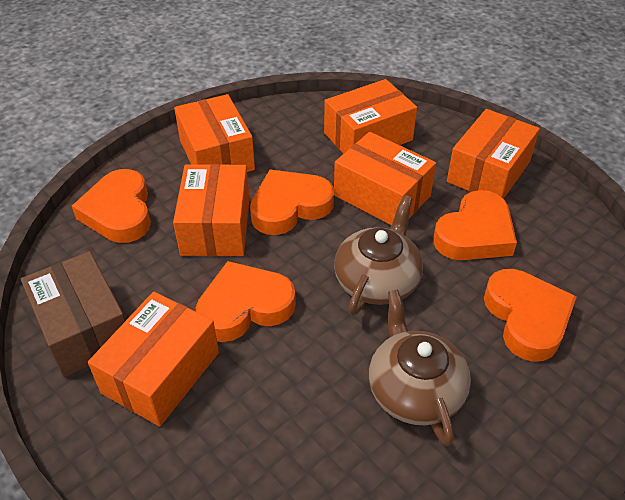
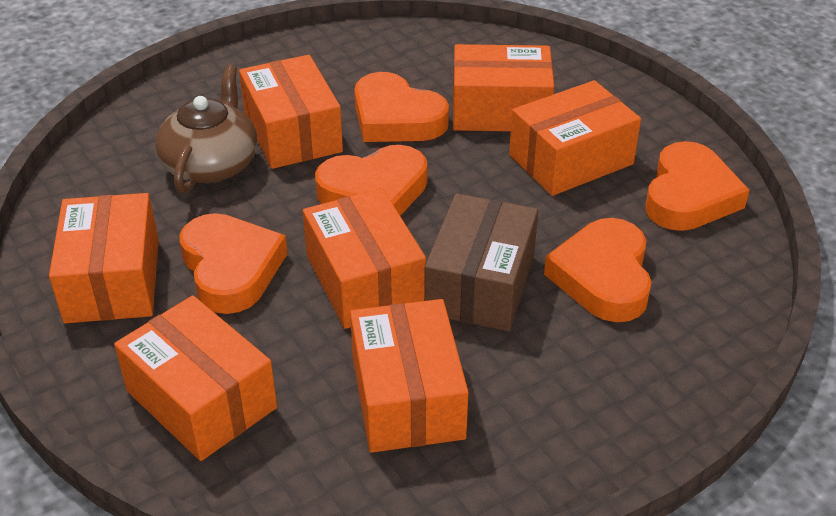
brown teapot: 2 -> 1
orange box: 6 -> 7

